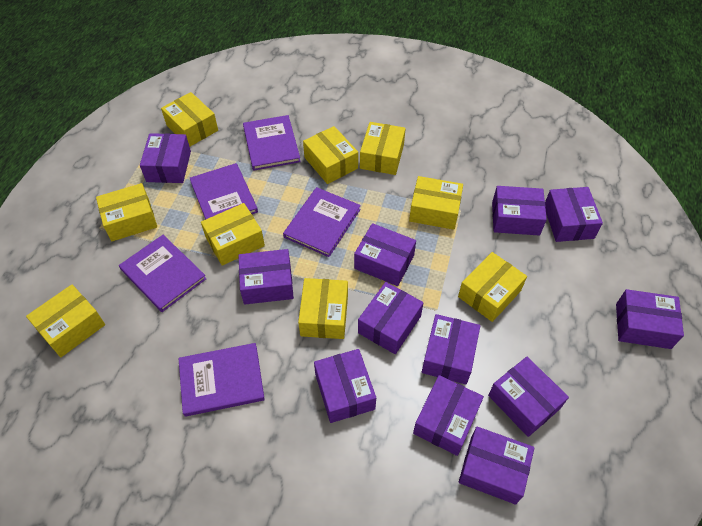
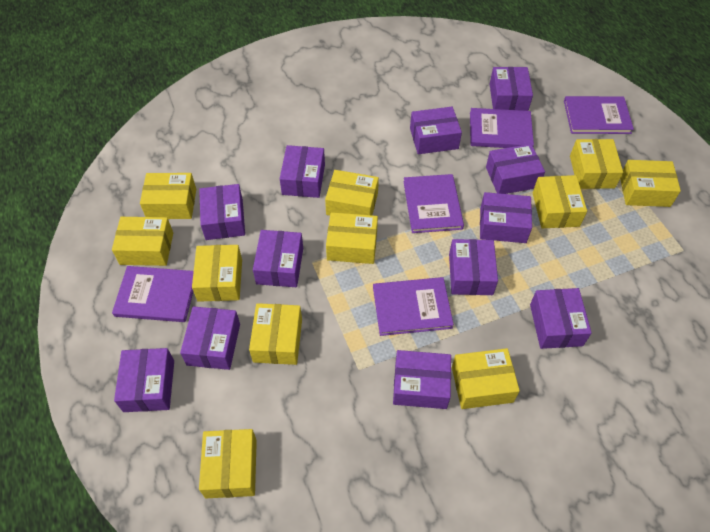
yellow box: 9 -> 11

